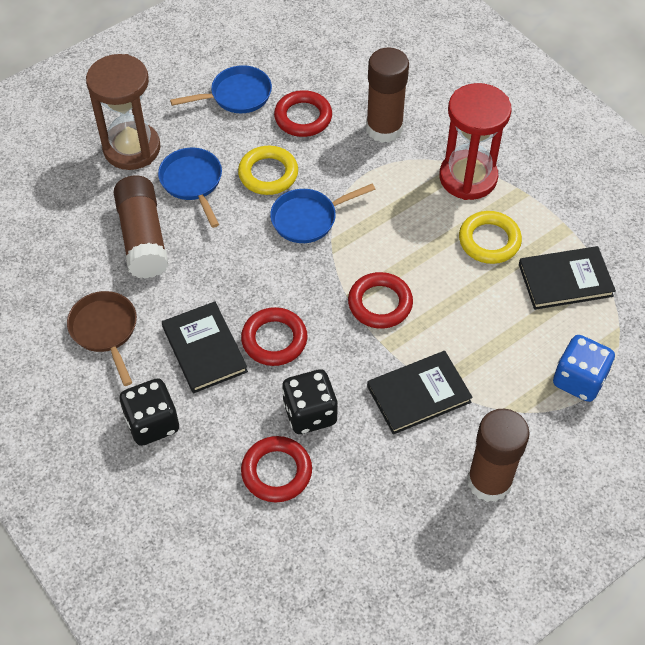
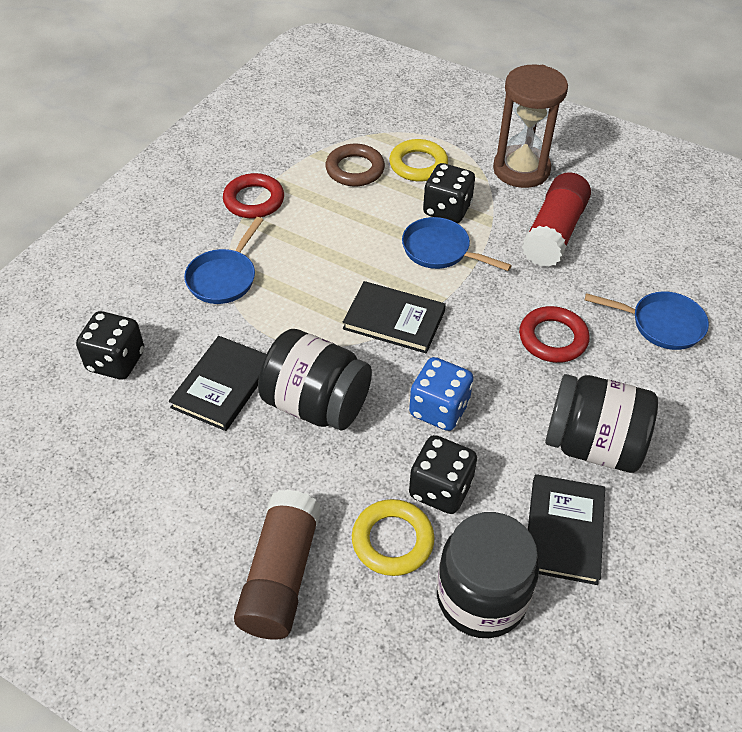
black dice: 2 -> 3
black jar: 0 -> 3
brown glue stick: 3 -> 1
brown pan: 1 -> 0
brown ring: 0 -> 1
red glue stick: 0 -> 1
red hourglass: 1 -> 0
red ring: 4 -> 2

